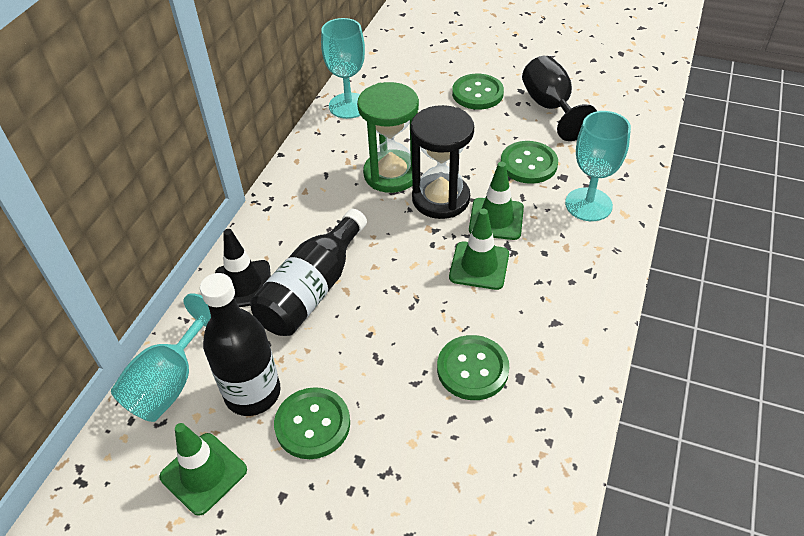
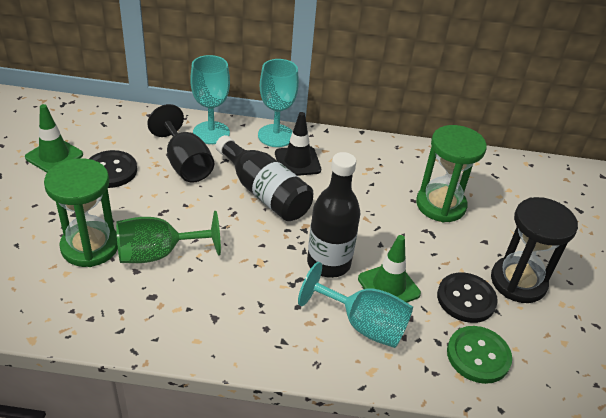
black button: 0 -> 2
green button: 4 -> 1
green goblet: 0 -> 1
green hourglass: 1 -> 2
green traffic cone: 3 -> 2

